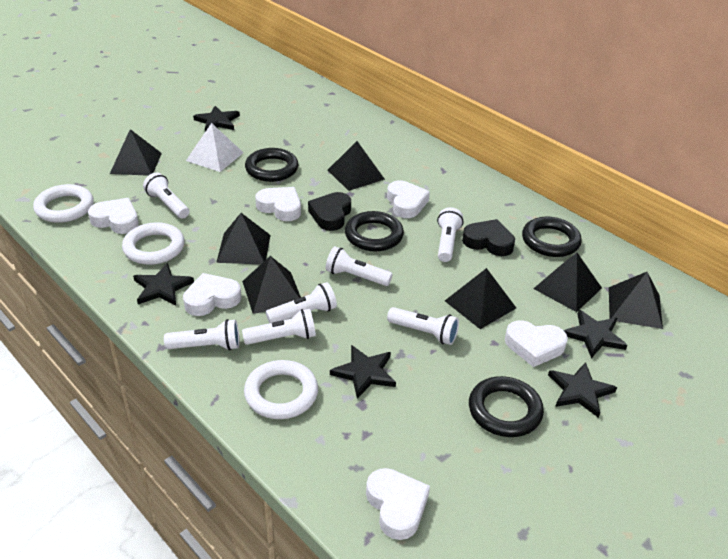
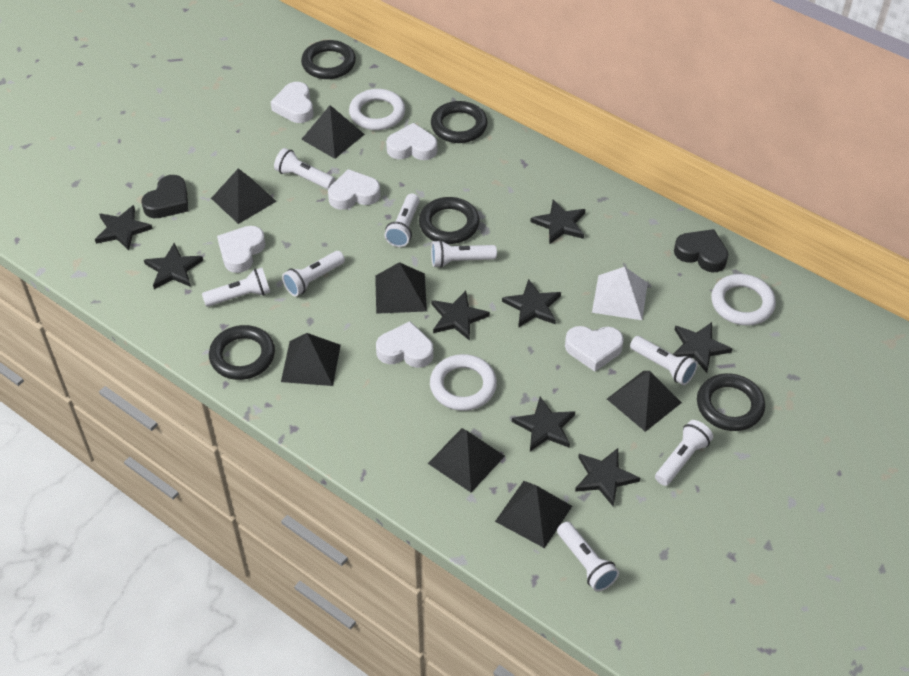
black ring: 4 -> 5
black star: 5 -> 8
white flashlight: 7 -> 8

